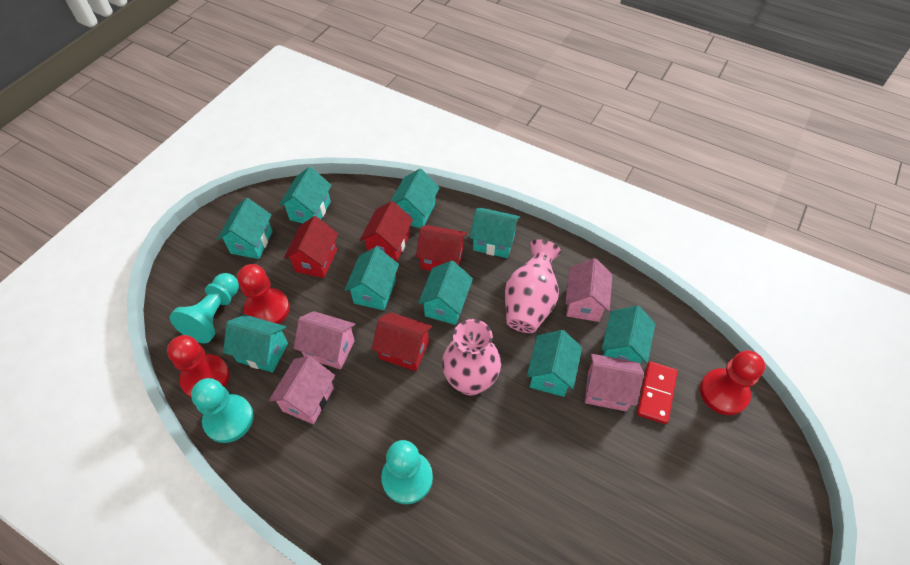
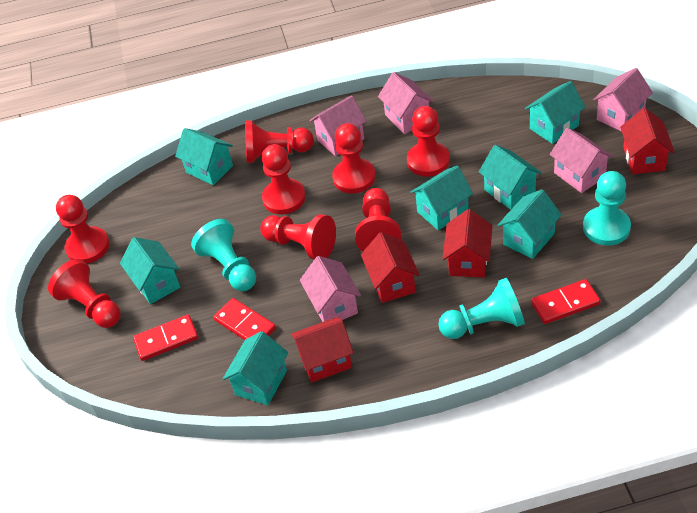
pink house: 4 -> 5
pink vase: 2 -> 0
red domino: 1 -> 3
red pawn: 3 -> 8
turquoise house: 9 -> 7

